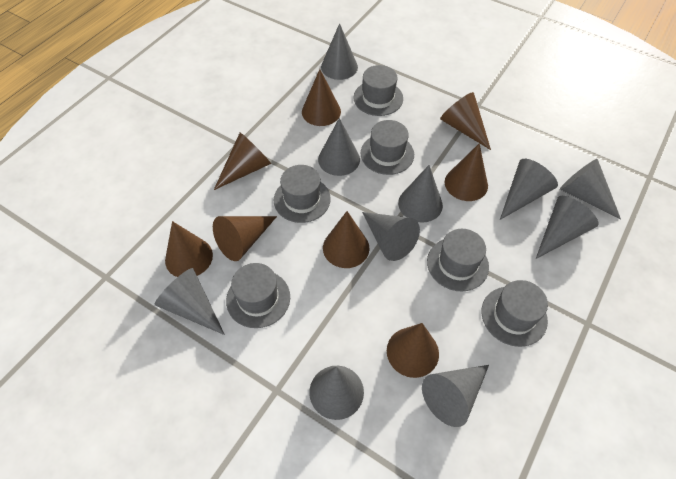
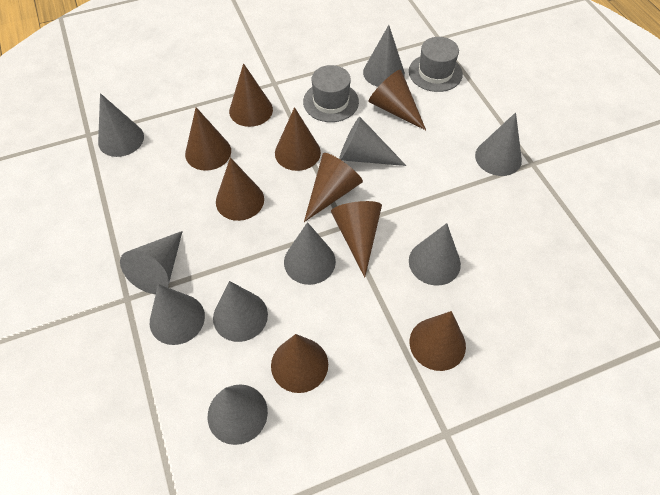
brown cone: 8 -> 9
grey hat: 6 -> 2

